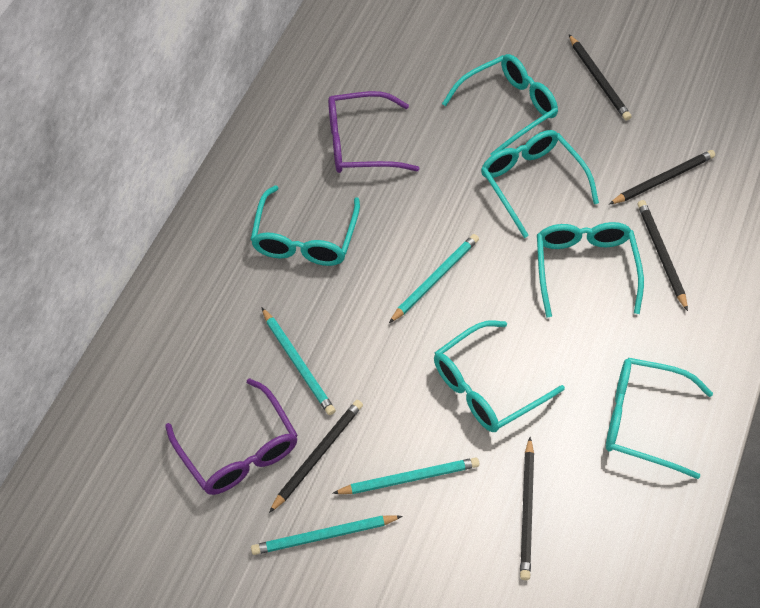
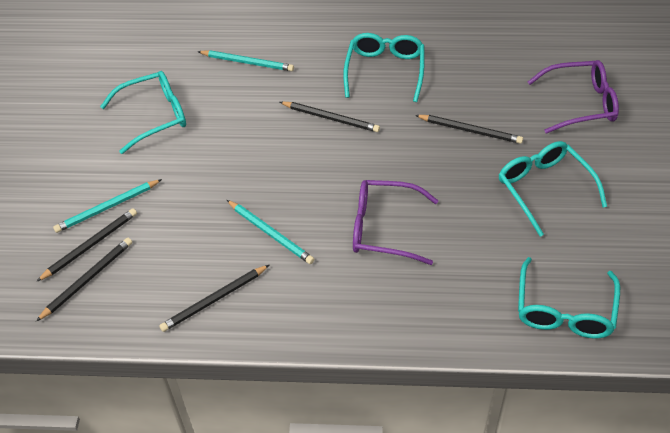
turquoise glasses: 6 -> 4
turquoise pencil: 4 -> 3

